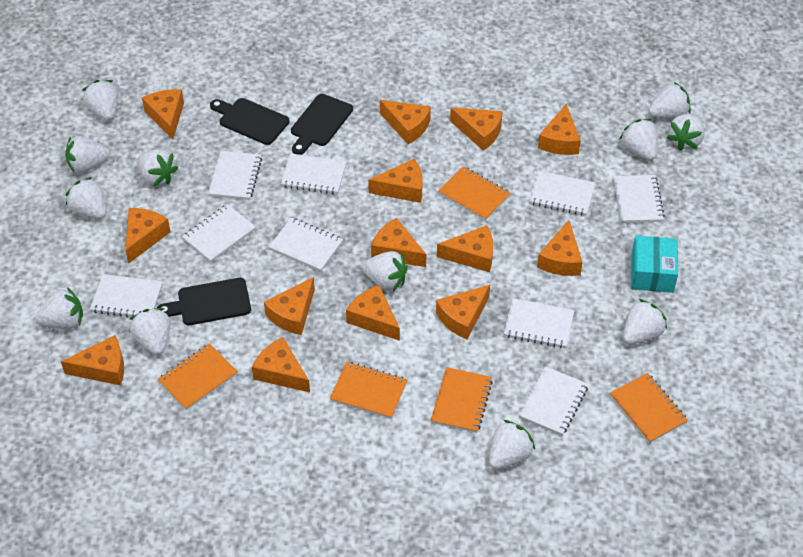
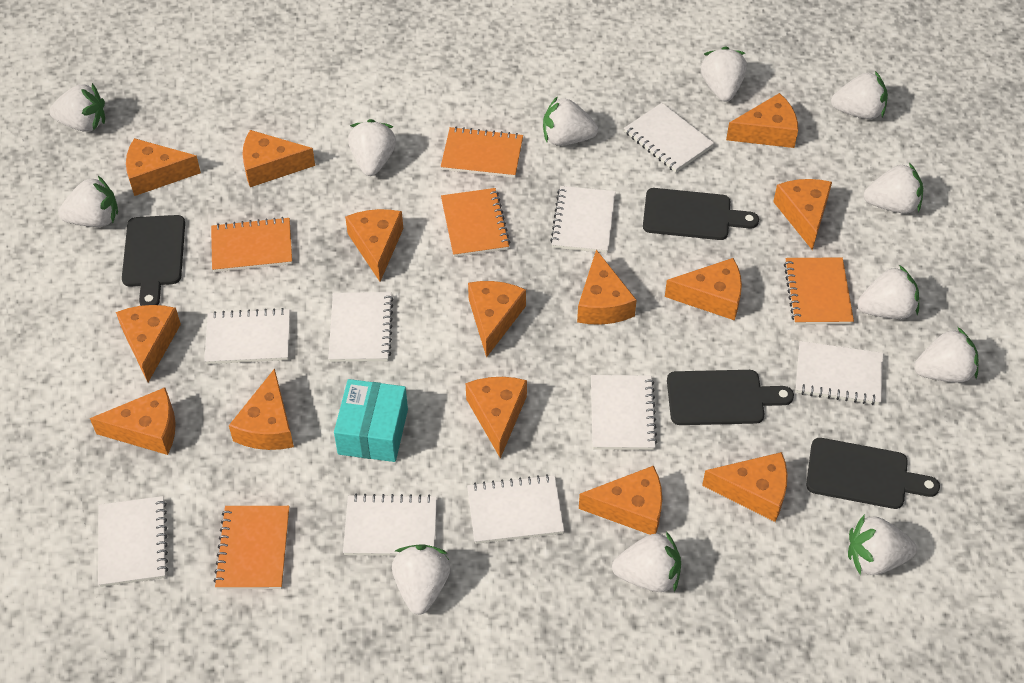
black cutting board: 3 -> 4

